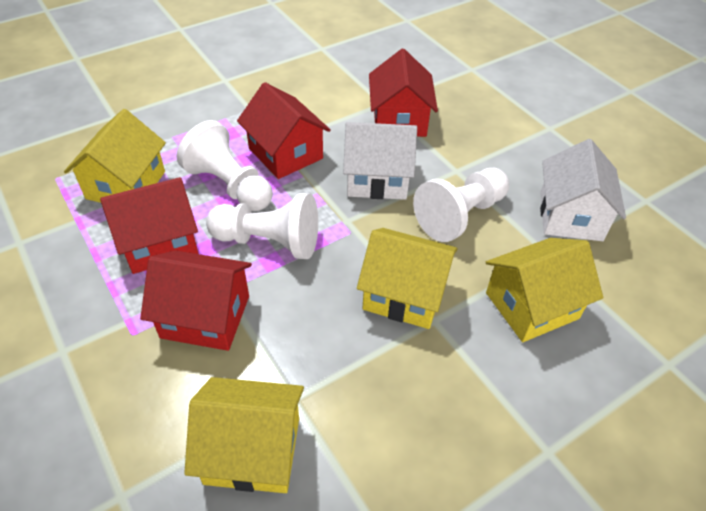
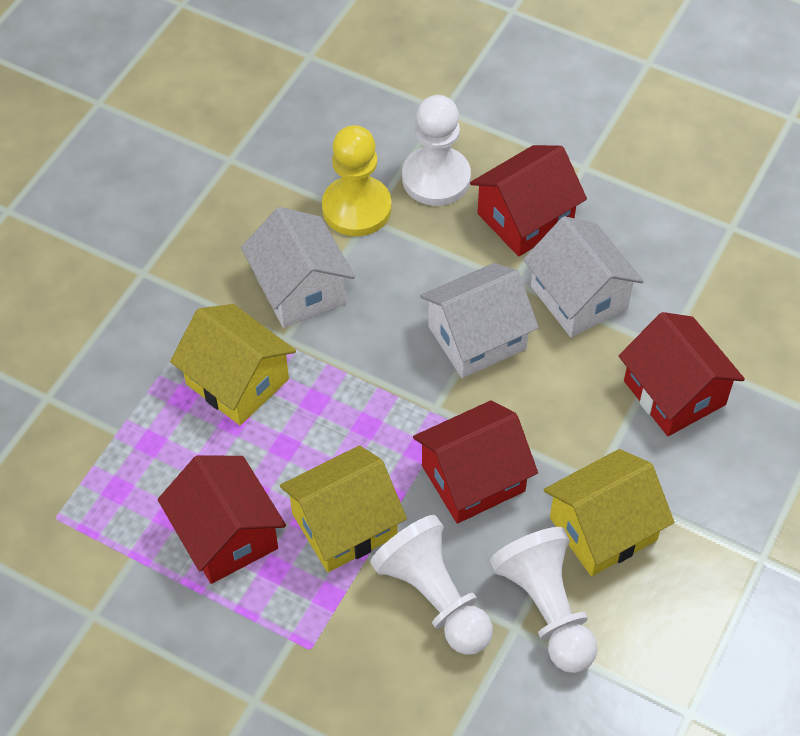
white house: 2 -> 3
yellow house: 4 -> 3
yellow pawn: 0 -> 1

